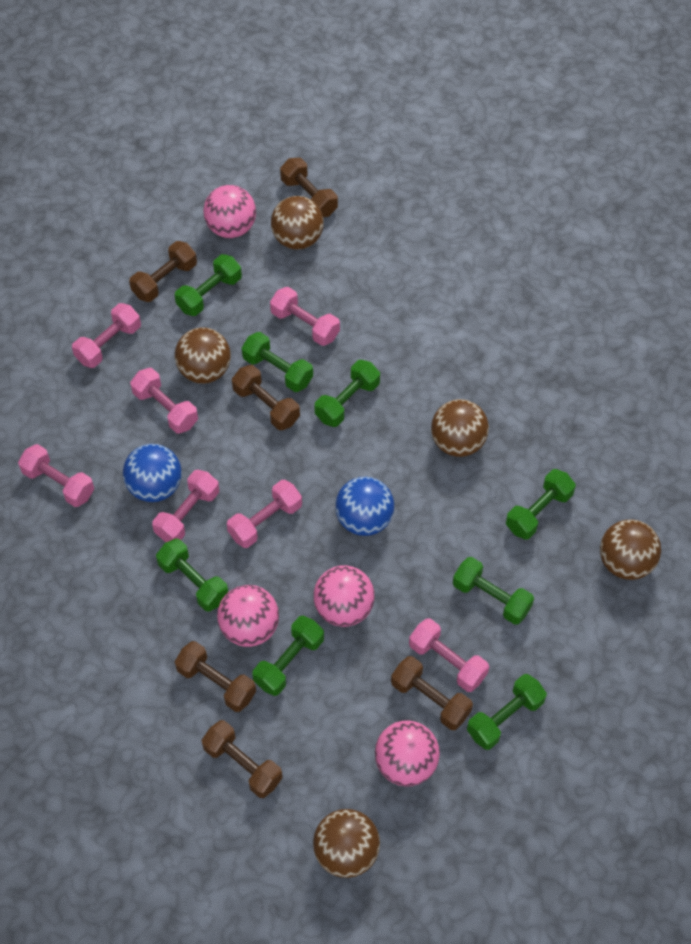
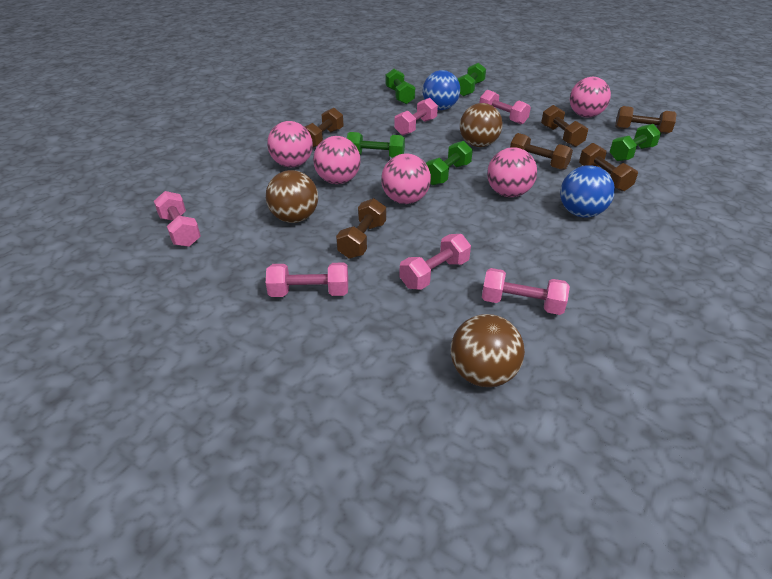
brown ball: 5 -> 3
green dumbbell: 8 -> 5
pink ball: 4 -> 5
pink dumbbell: 7 -> 6

